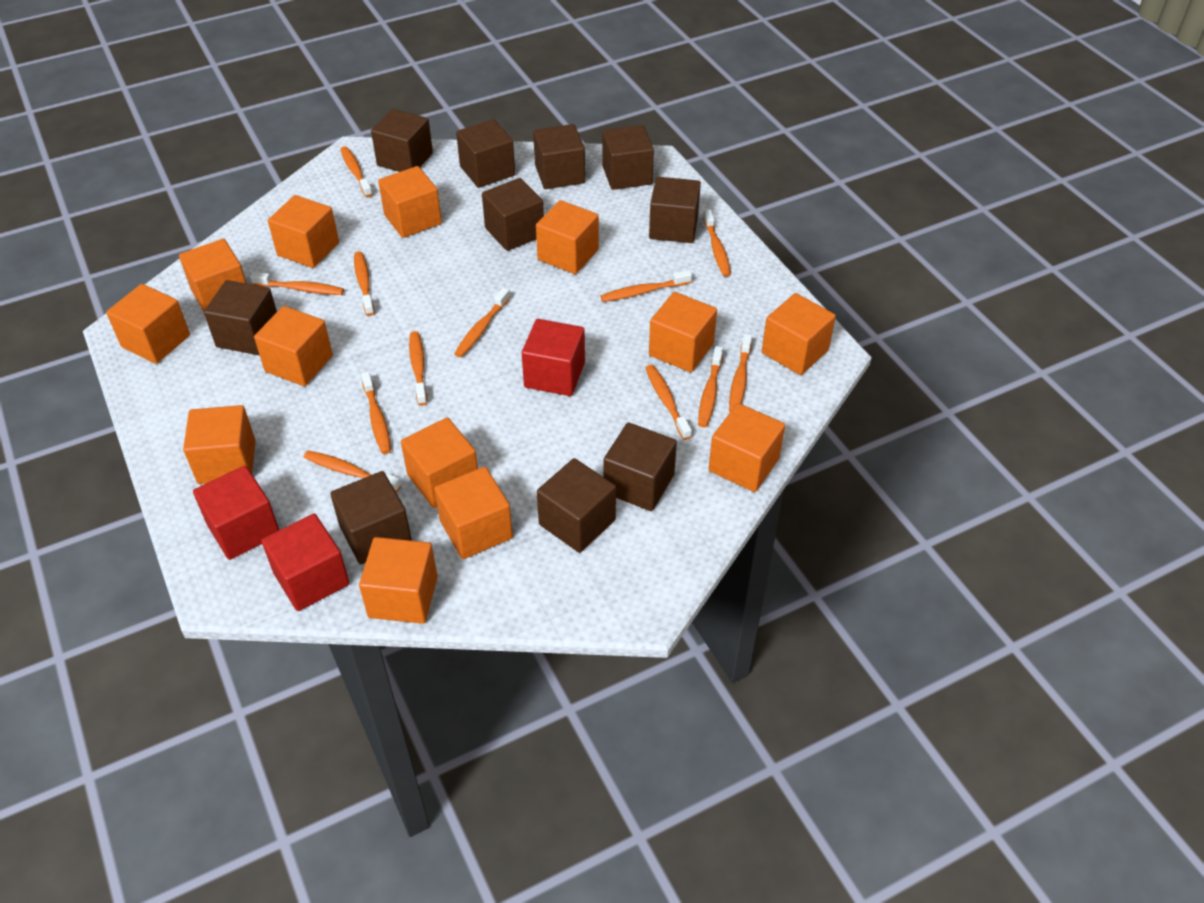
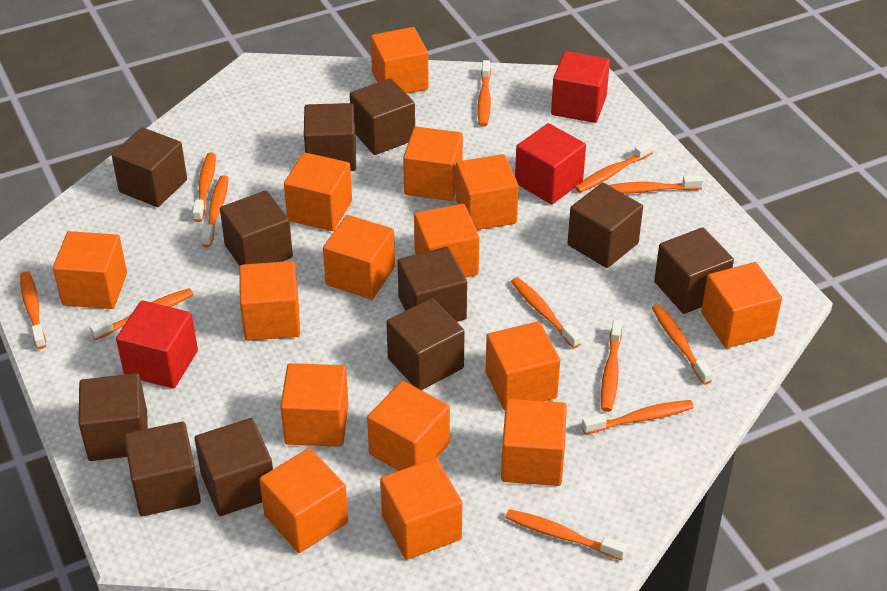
brown cube: 10 -> 11
orange cube: 13 -> 15

